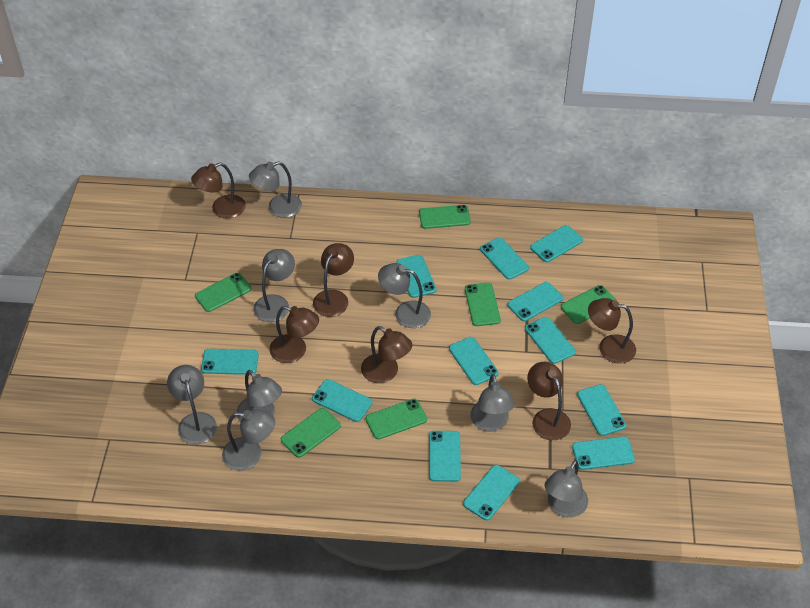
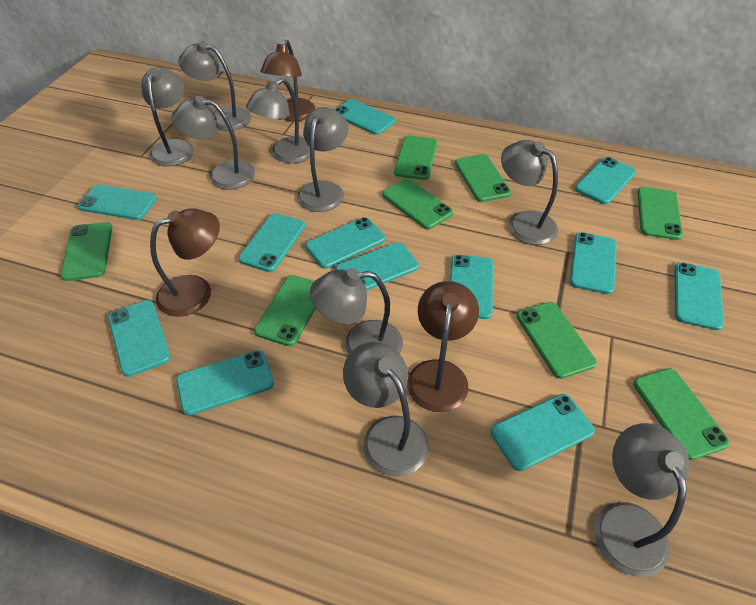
brown lamp: 6 -> 3
green phone: 6 -> 8
grey lamp: 8 -> 9

